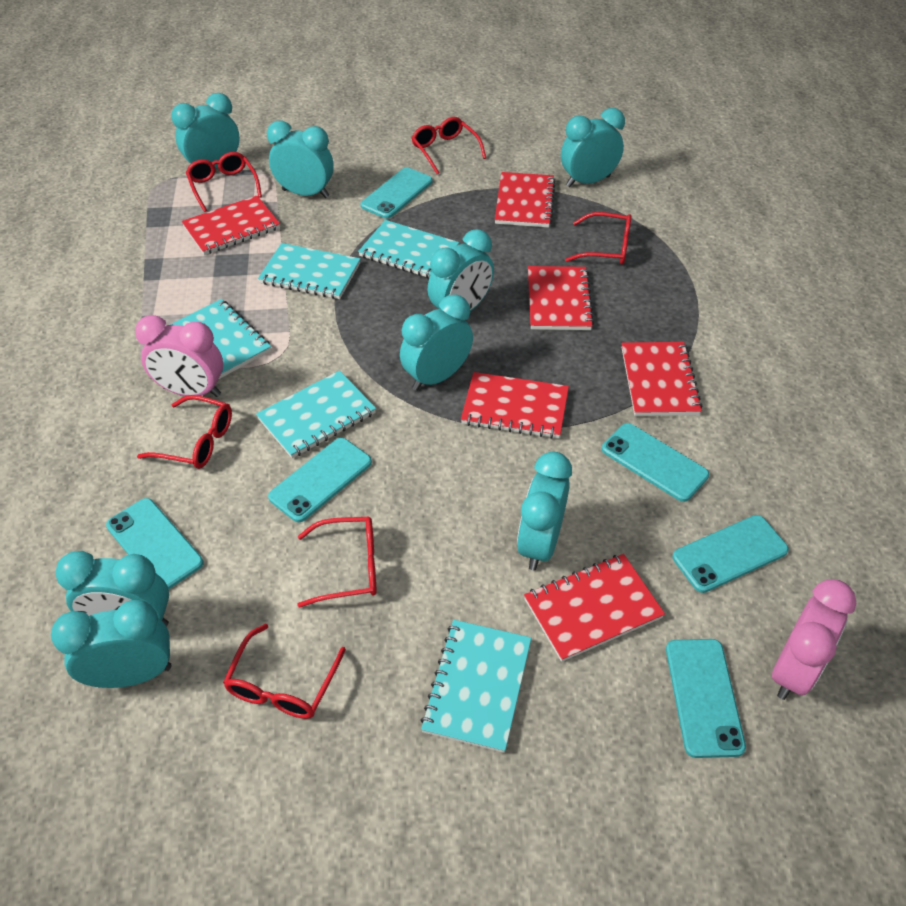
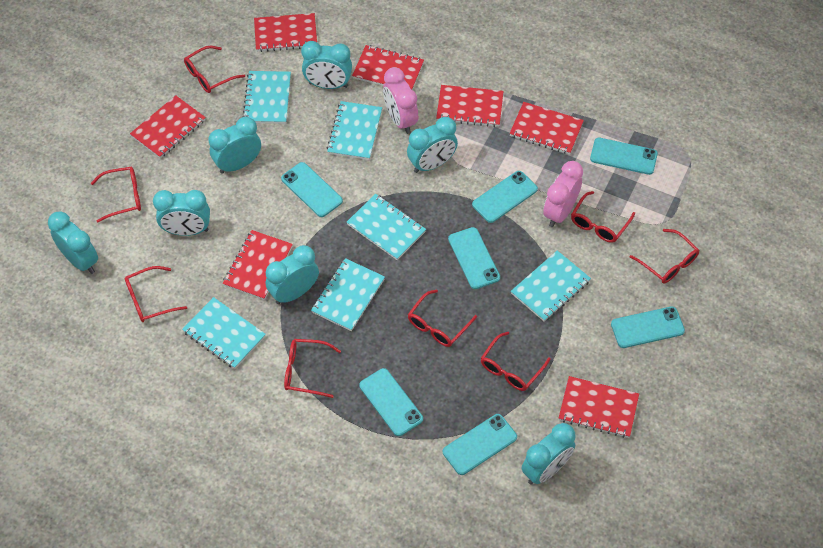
red glasses: 6 -> 8
red notebook: 6 -> 7
turquoise clock: 8 -> 7
turquoise notebook: 5 -> 6
turquoise phone: 6 -> 7

